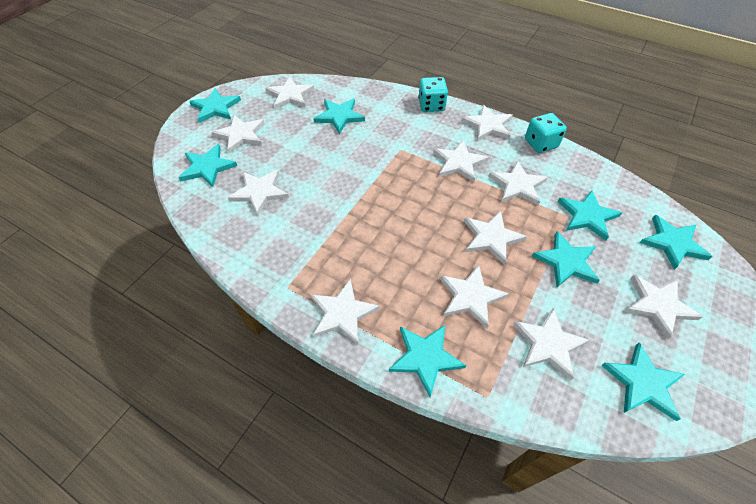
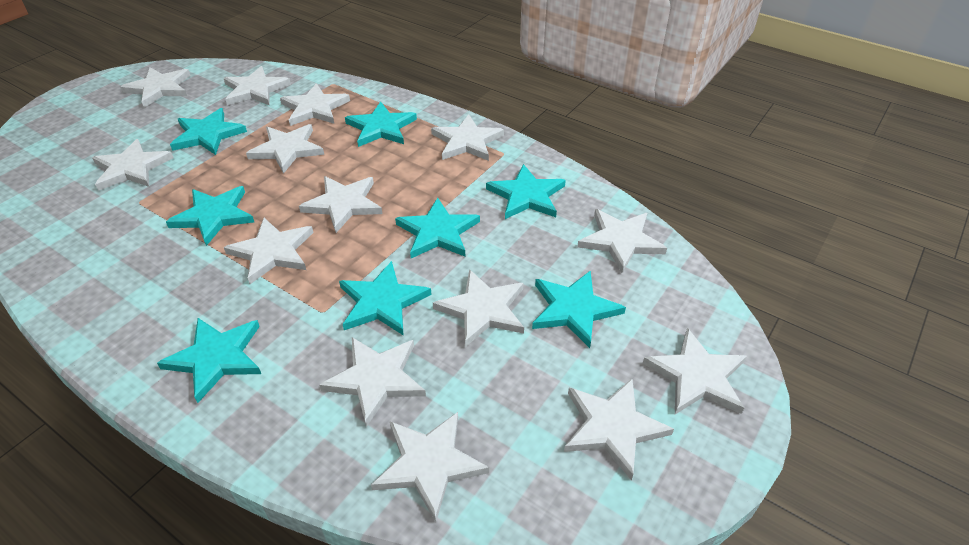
turquoise dice: 2 -> 0
white star: 11 -> 14

